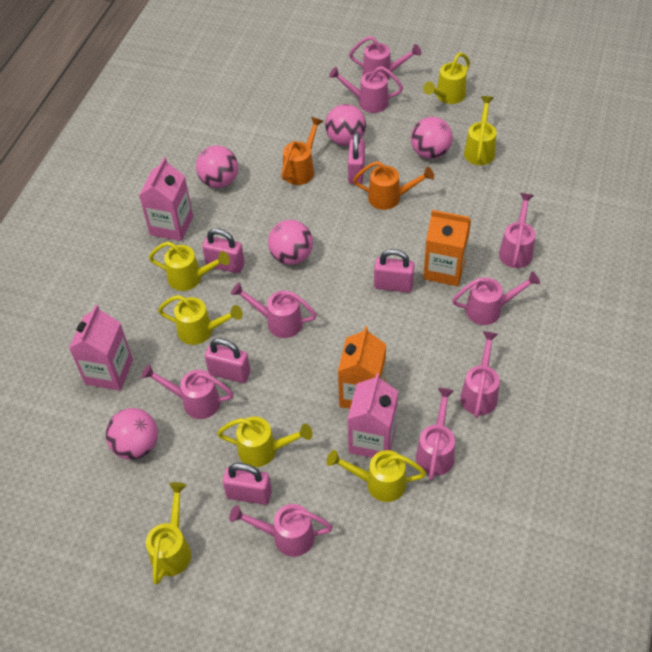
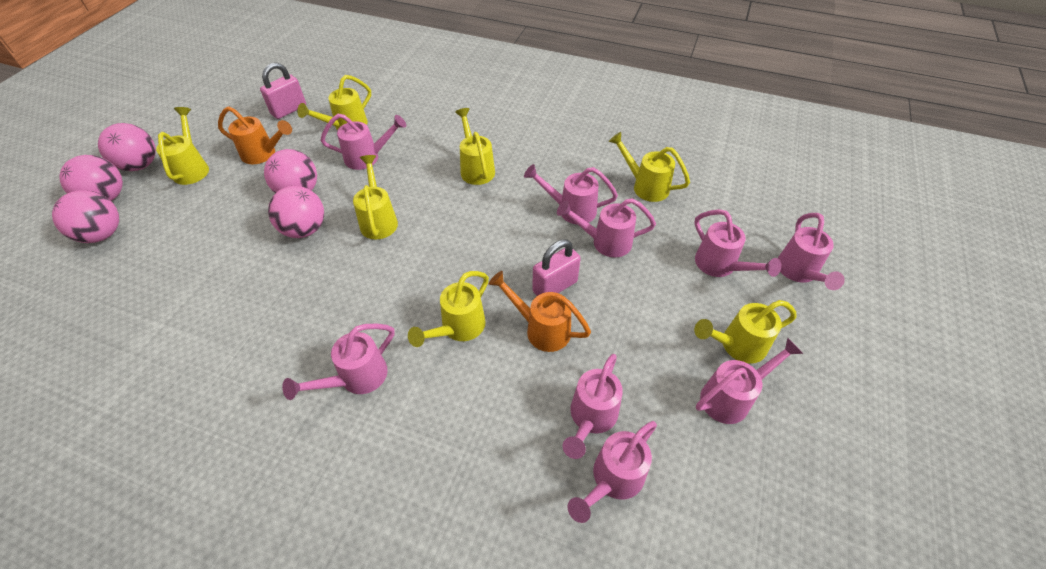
orange carton: 2 -> 0
pink carton: 3 -> 0
pink padlock: 5 -> 2

